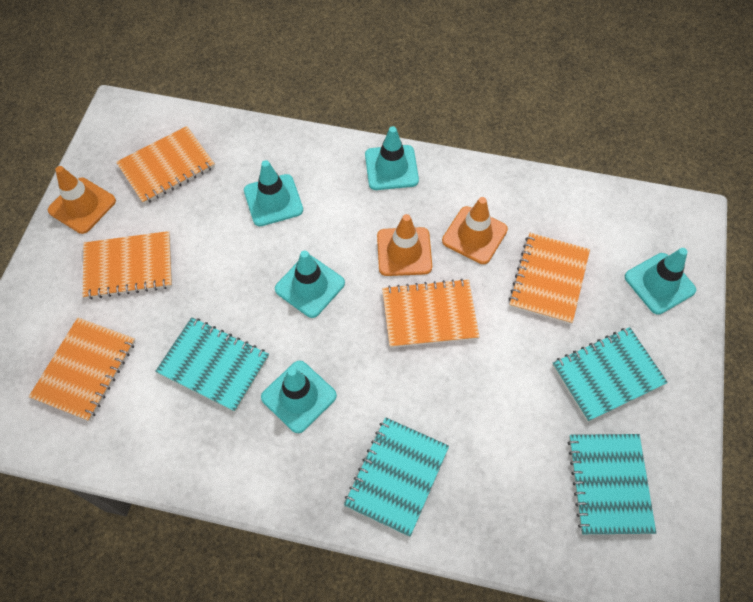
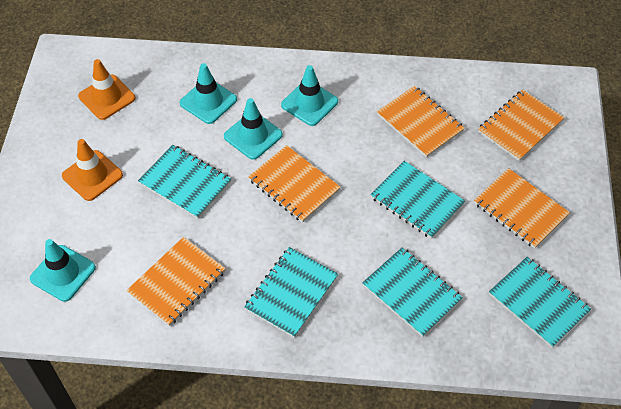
orange traffic cone: 3 -> 2
turquoise notebook: 4 -> 5
turquoise traffic cone: 5 -> 4

